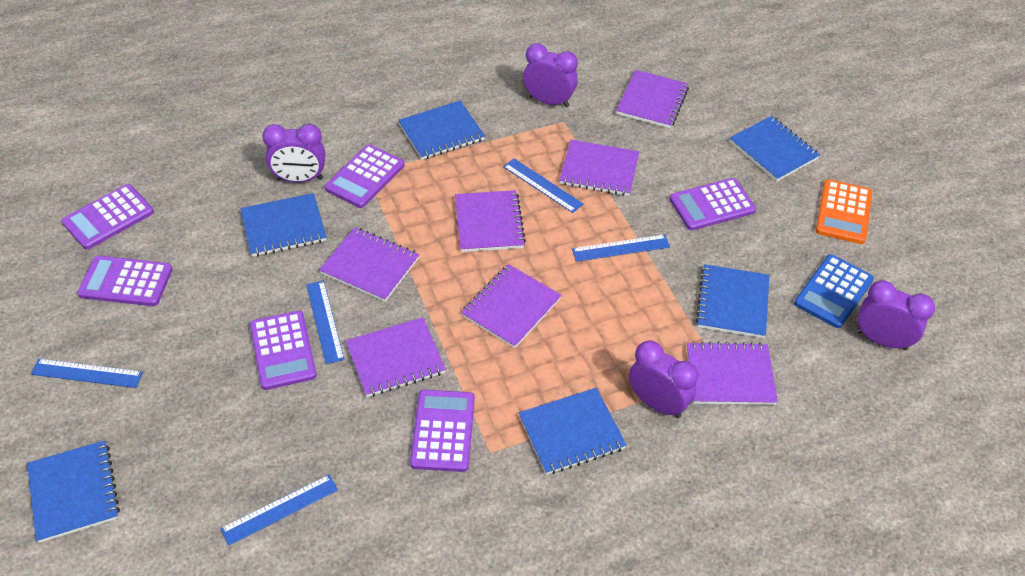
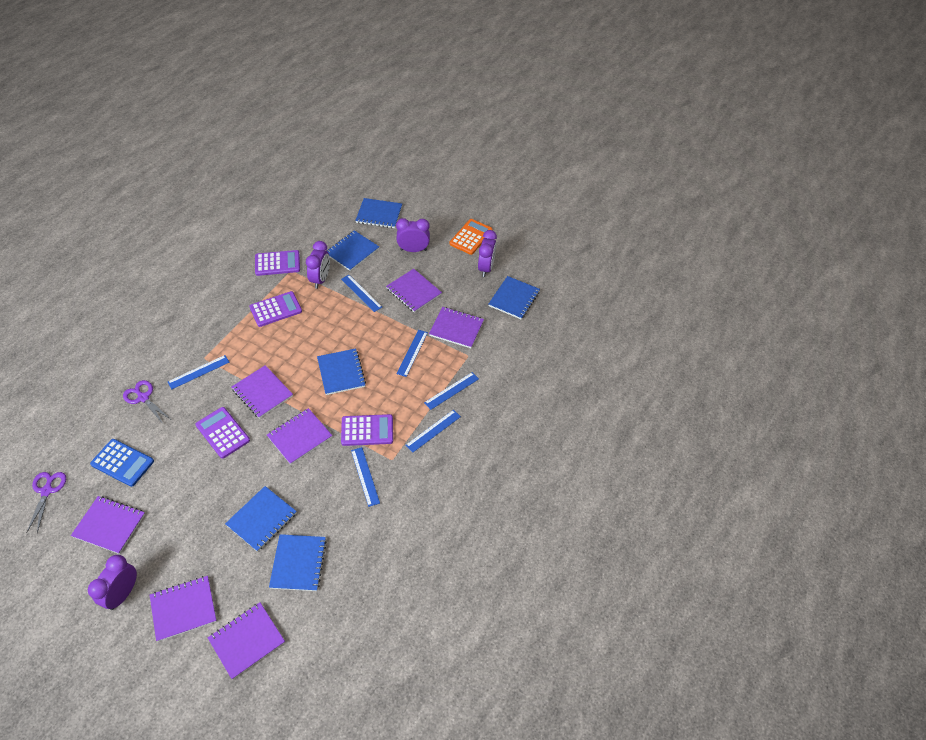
blue ruler: 5 -> 6
purple calculator: 6 -> 4
purple scissors: 0 -> 2

